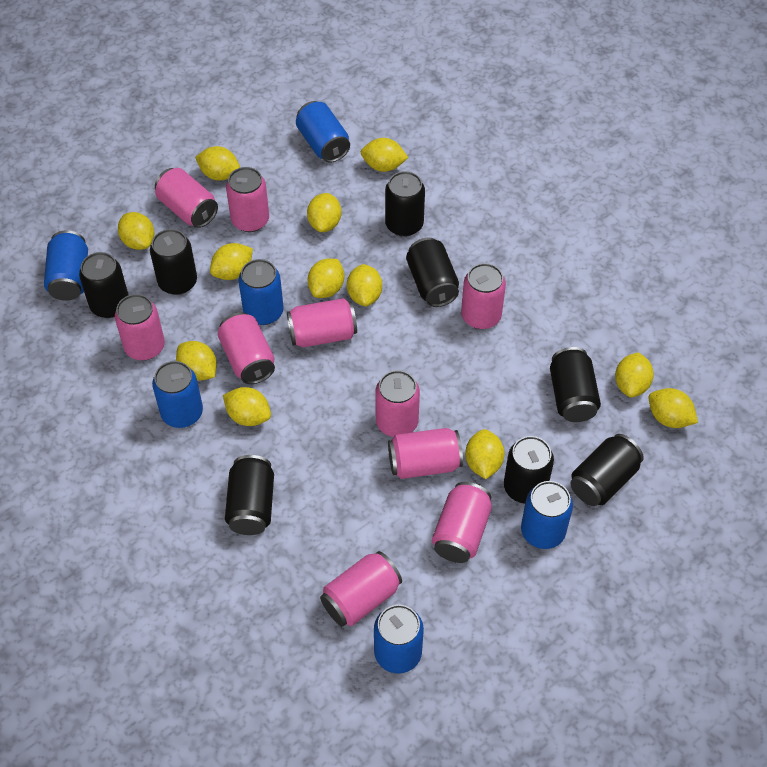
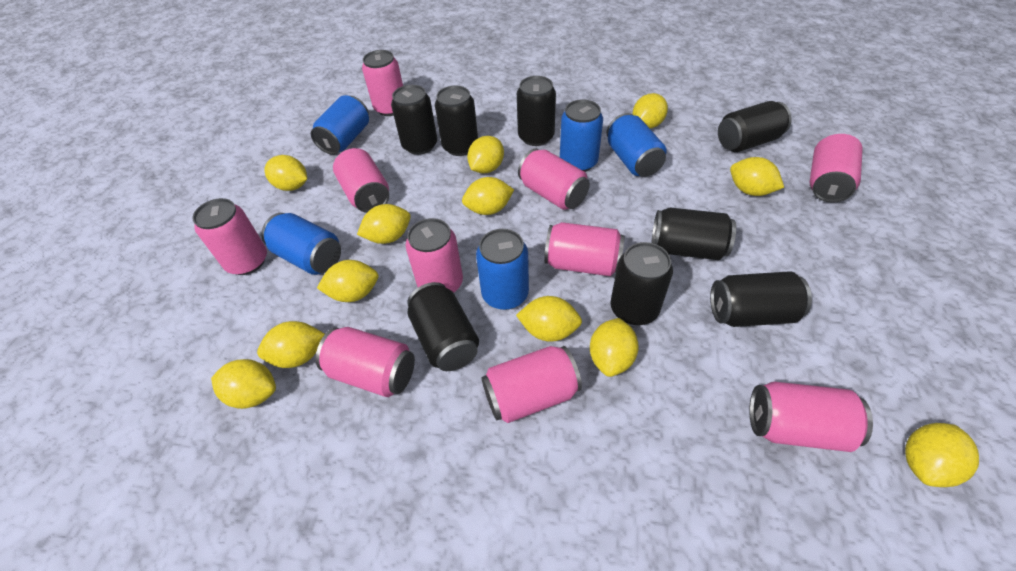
blue can: 6 -> 5

